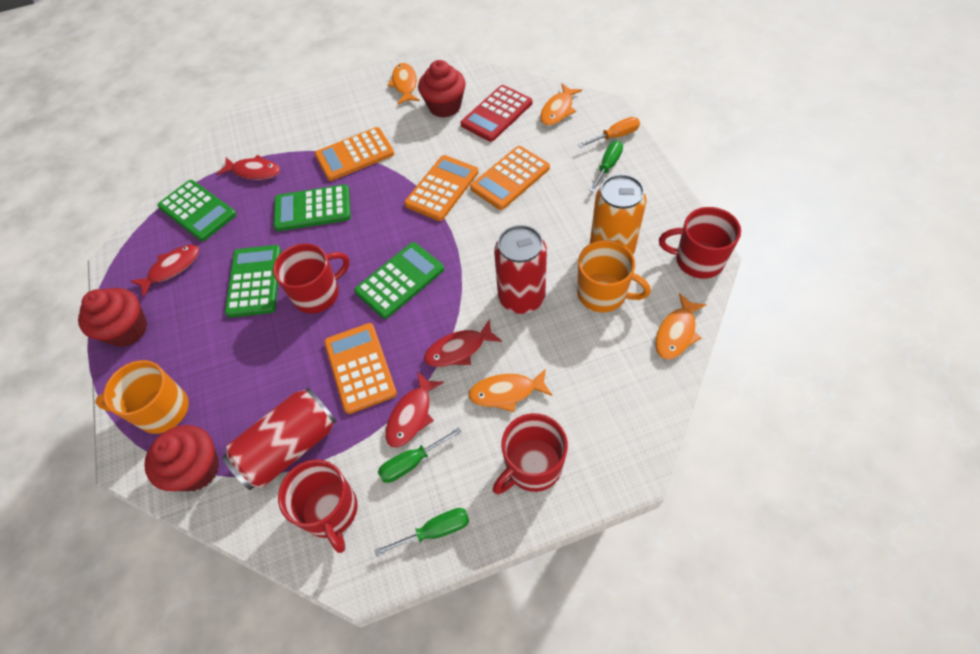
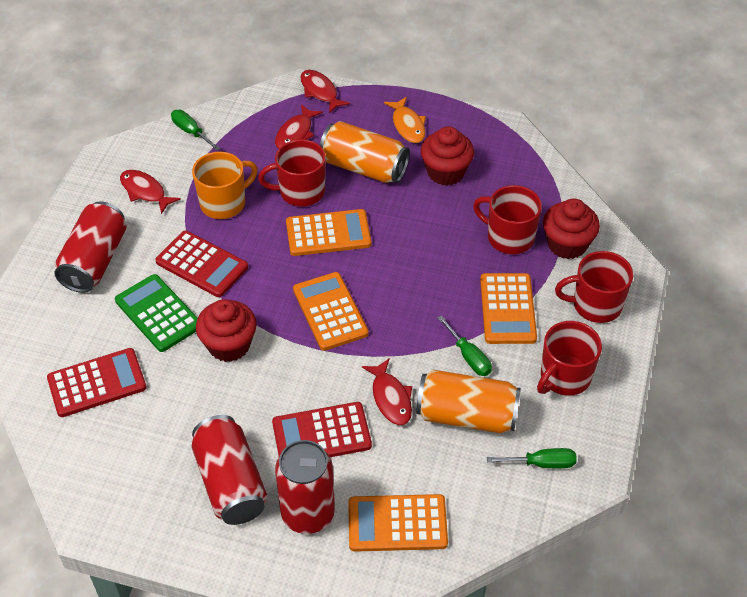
green calculator: 4 -> 1
orange can: 1 -> 2
orange fish: 4 -> 1
orange mug: 2 -> 1
orange screwdriver: 1 -> 0
red calculator: 1 -> 3
red can: 2 -> 3

